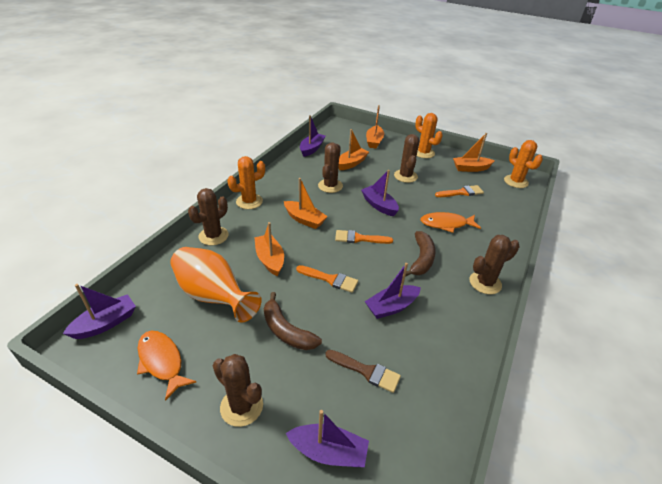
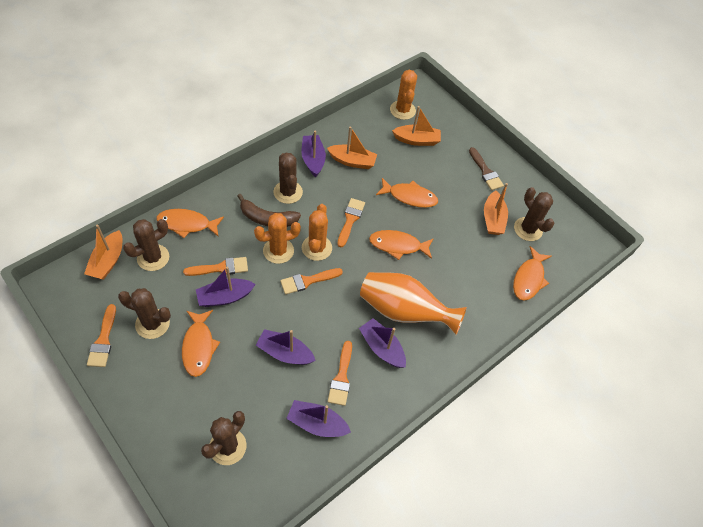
brown banana: 2 -> 1
orange boat: 5 -> 4
orange brush: 3 -> 5
orange fish: 2 -> 5

